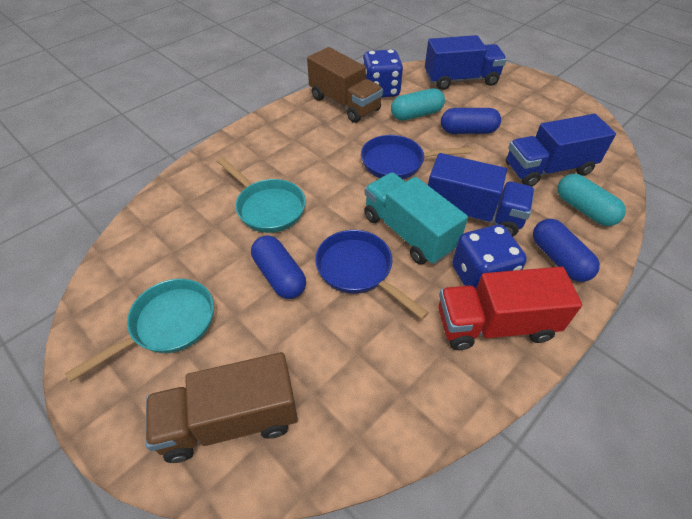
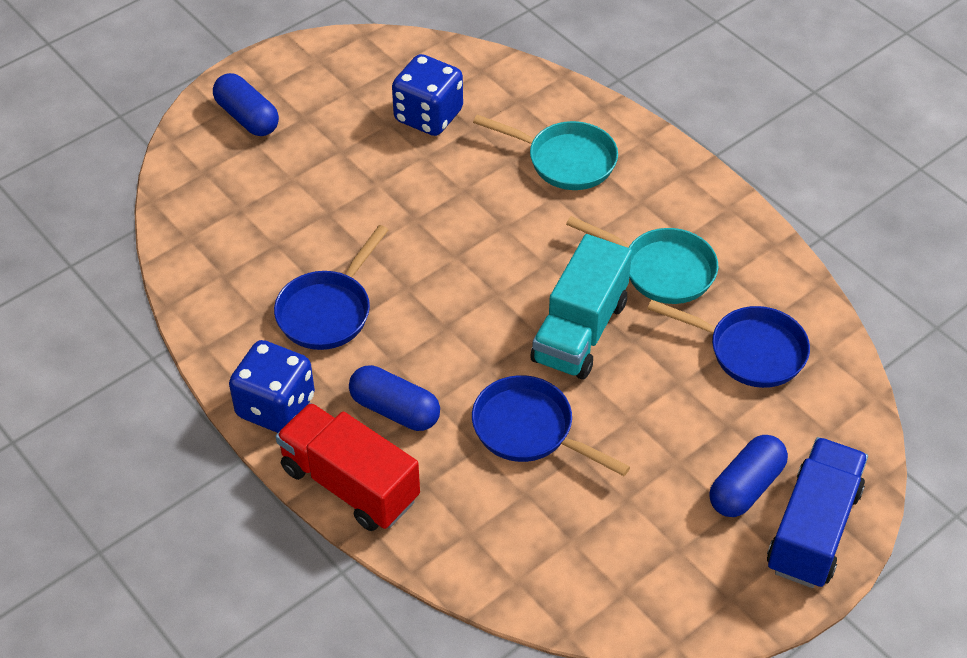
blue pan: 2 -> 3
blue truck: 3 -> 1
brown truck: 2 -> 0
turquoise capsule: 2 -> 0

